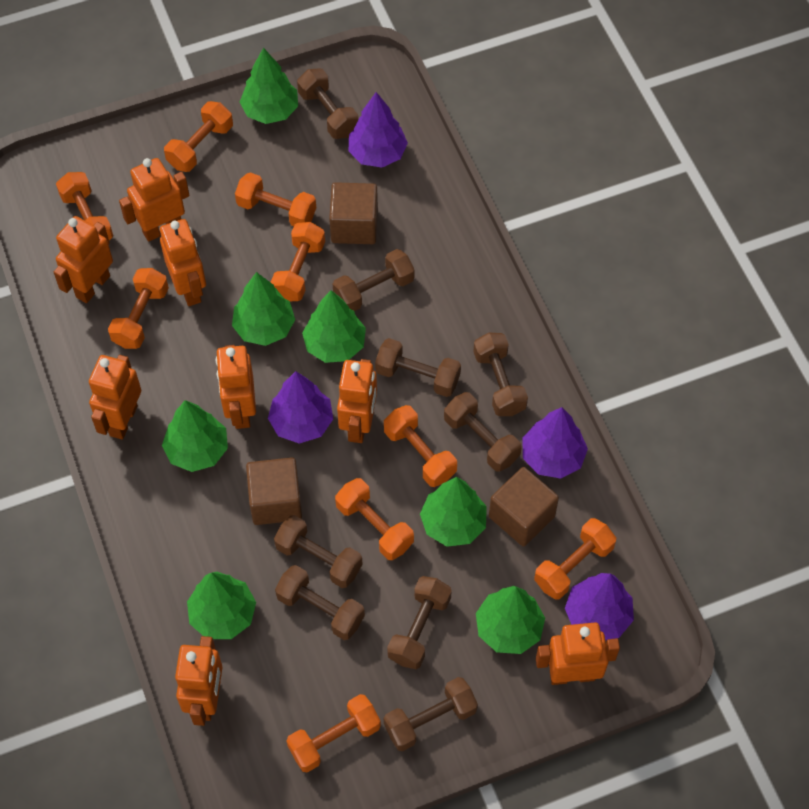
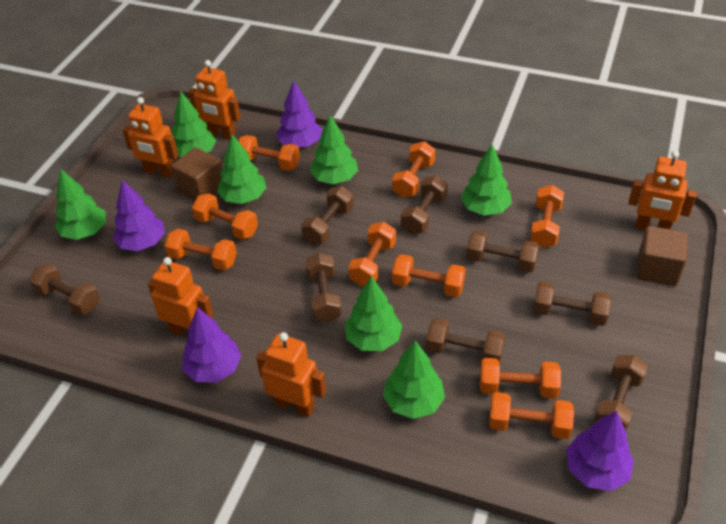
brown cube: 3 -> 2
brown dumbbell: 9 -> 8
orange robot: 8 -> 5

